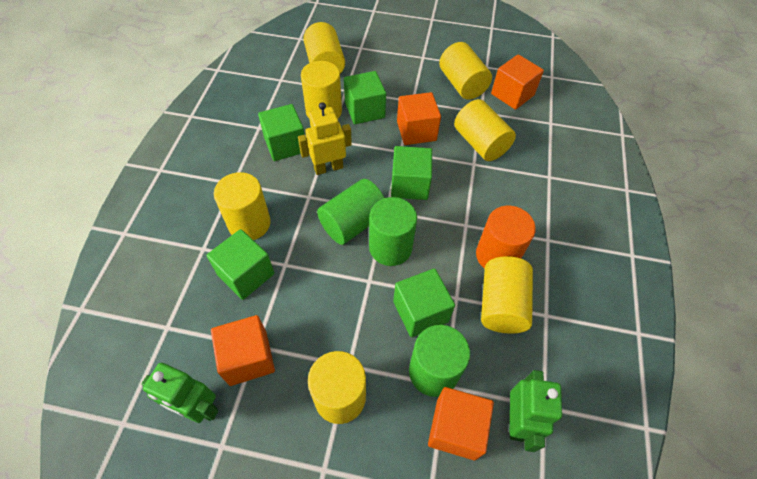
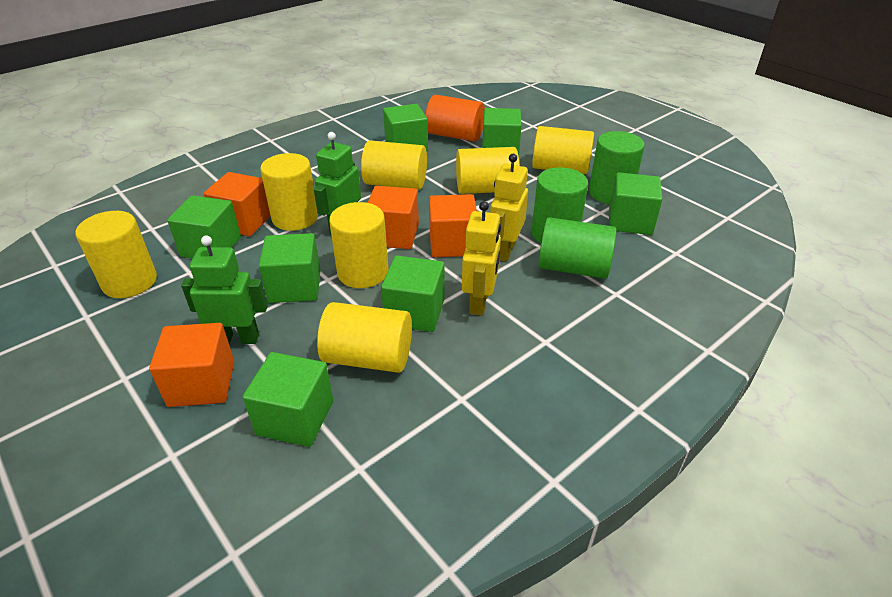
green cube: 5 -> 7
yellow robot: 1 -> 2

